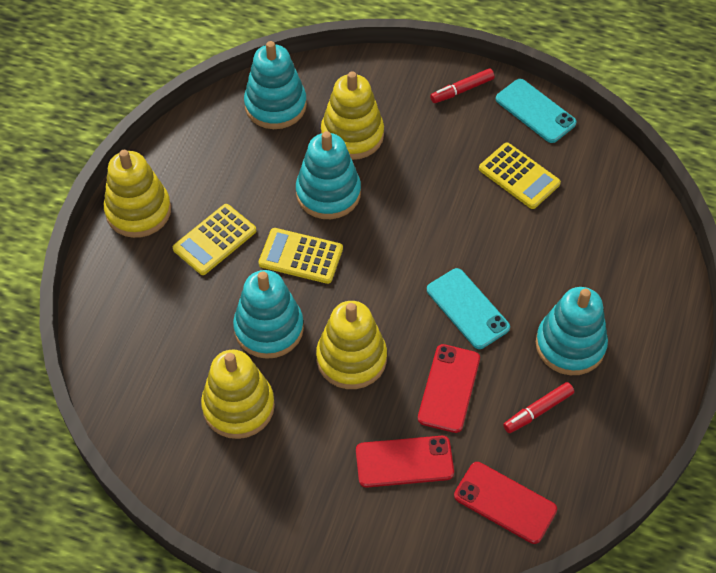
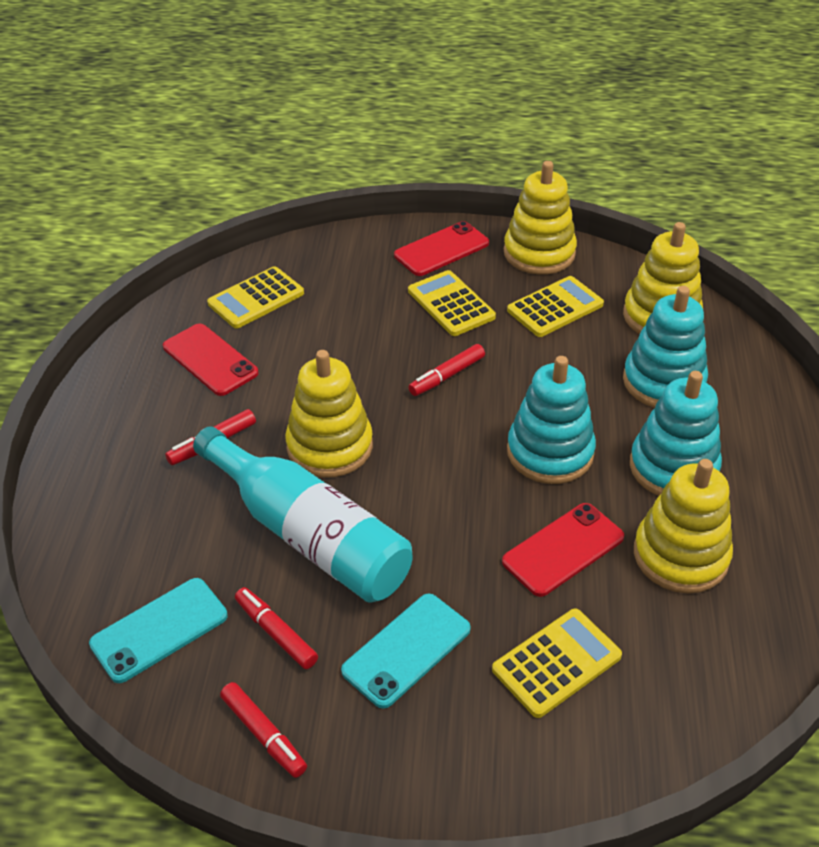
red marker: 2 -> 4
turquoise bottle: 0 -> 1
turquoise stacking toy: 4 -> 3
yellow calculator: 3 -> 4

